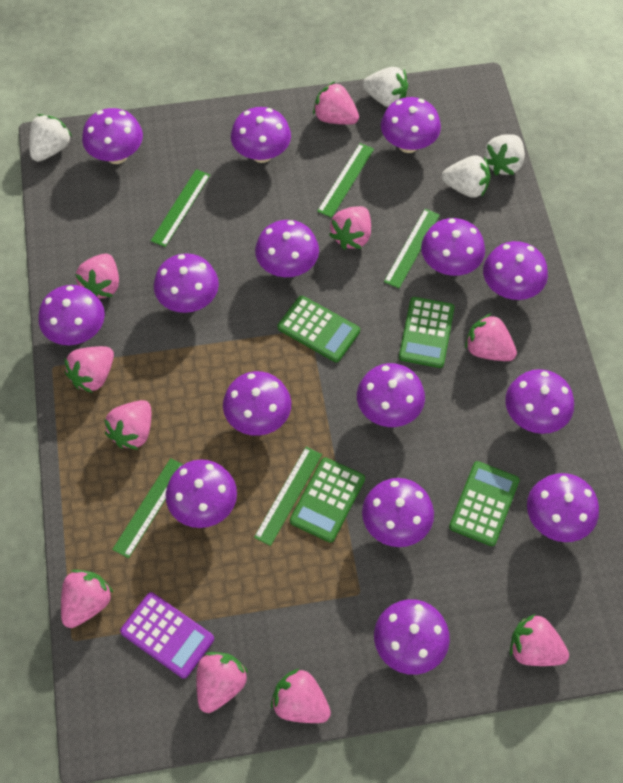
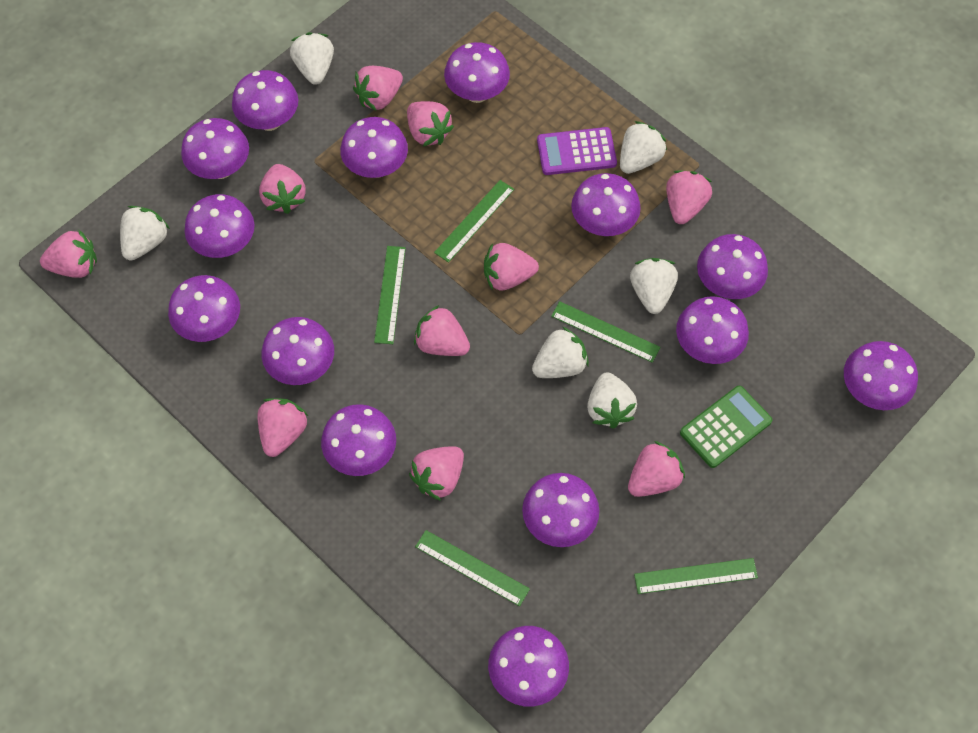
green calculator: 4 -> 1
purple mushroom: 15 -> 14
white strawberry: 4 -> 6

